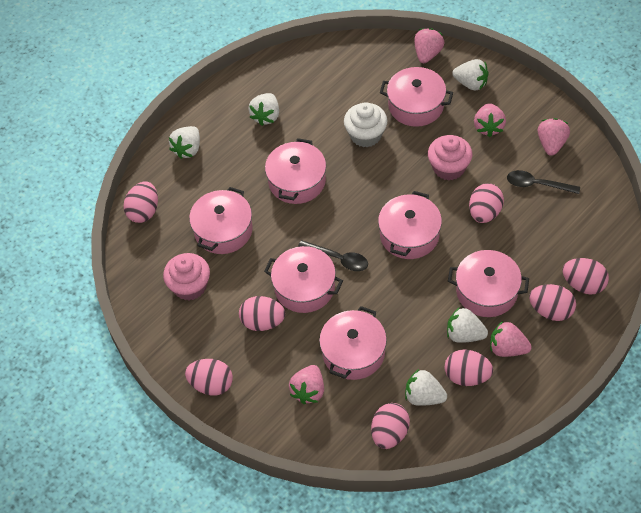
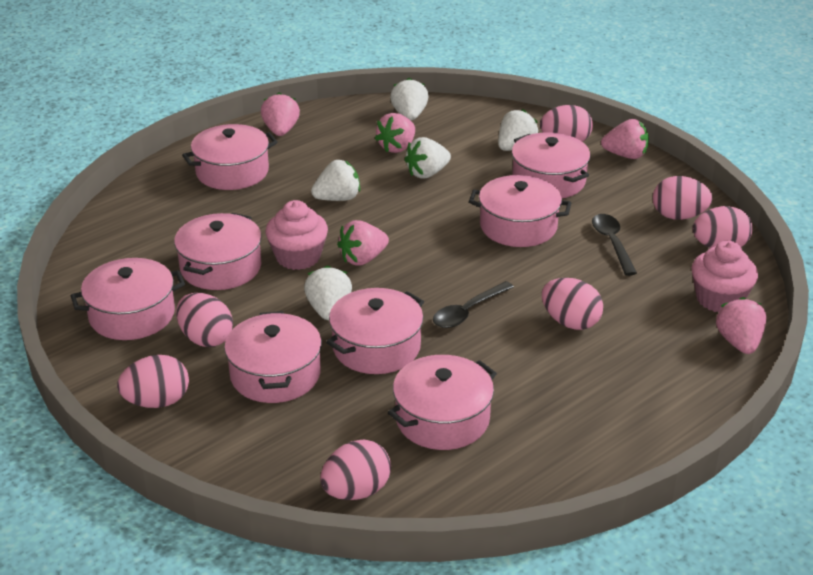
pink egg: 8 -> 7
pink pot: 7 -> 8
white cupcake: 1 -> 0

